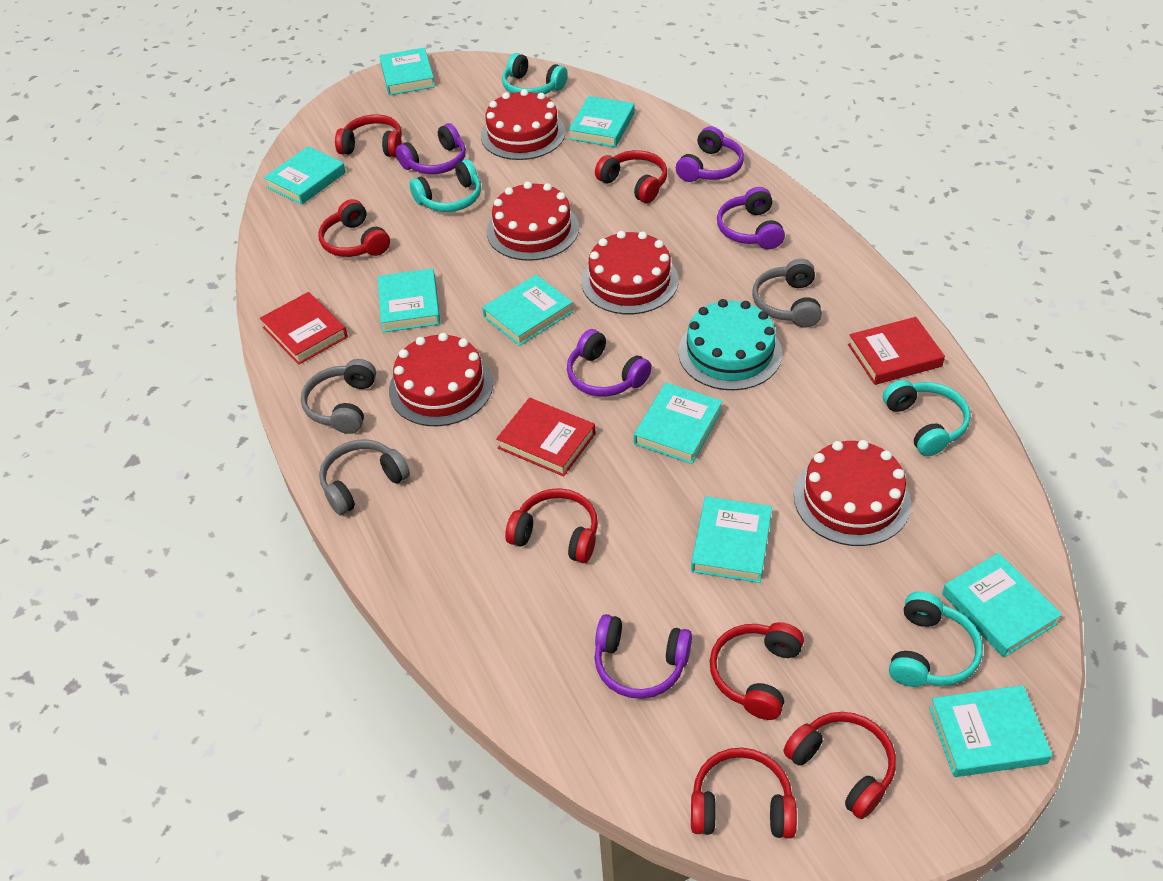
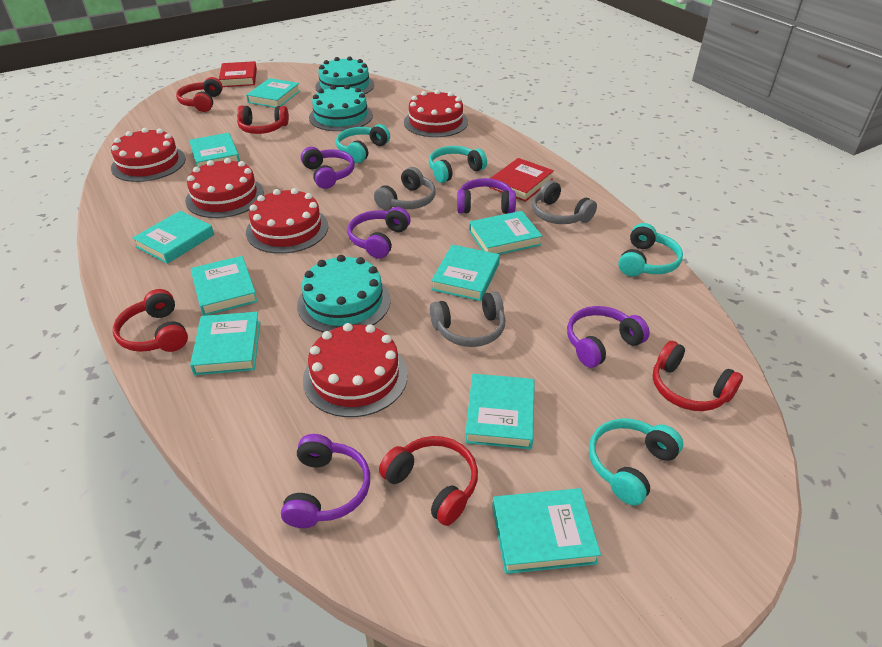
red book: 3 -> 2
red headphones: 7 -> 5
turquoise cake: 1 -> 3

